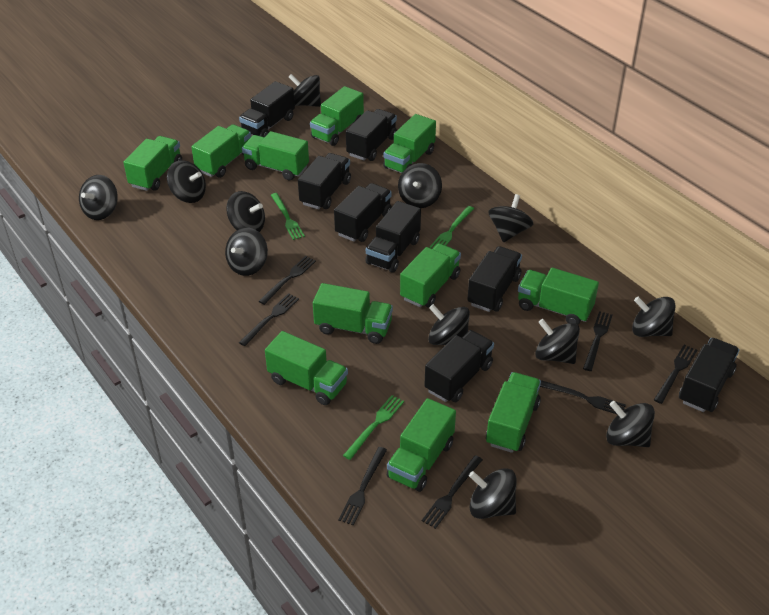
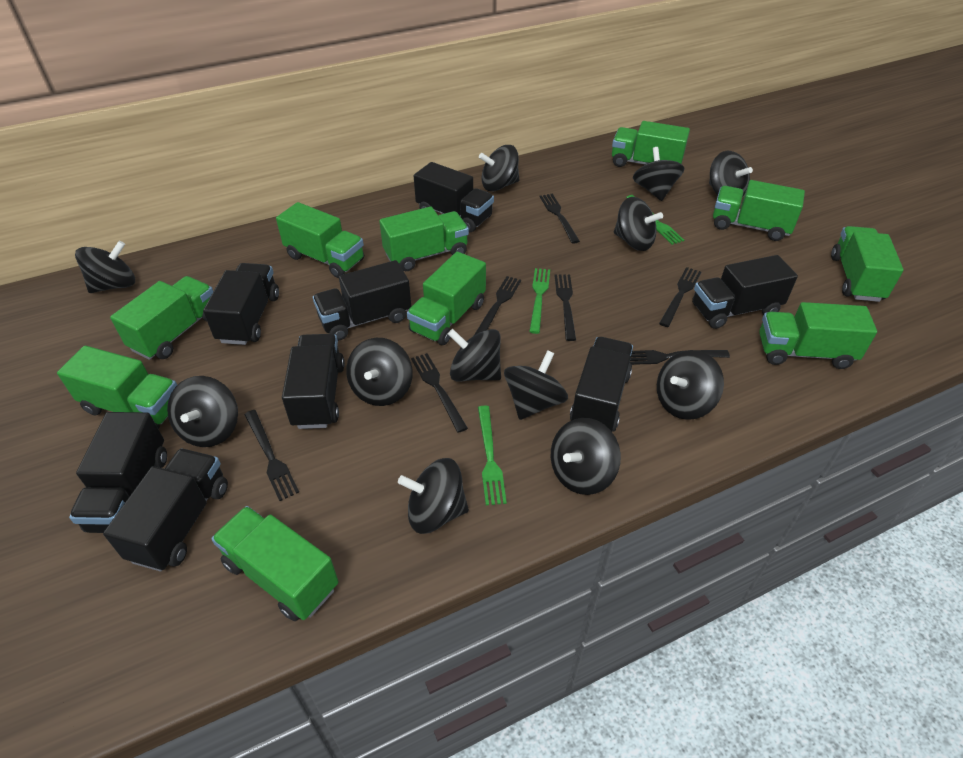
green truck: 11 -> 10

